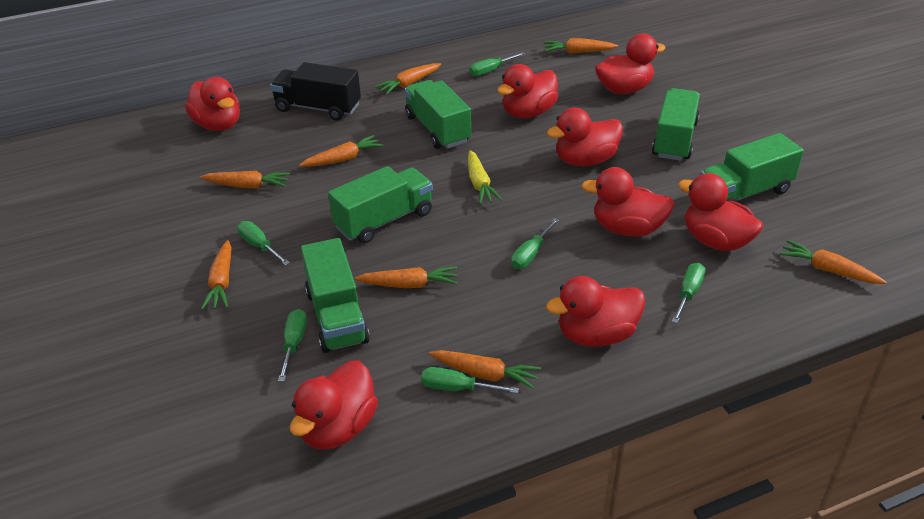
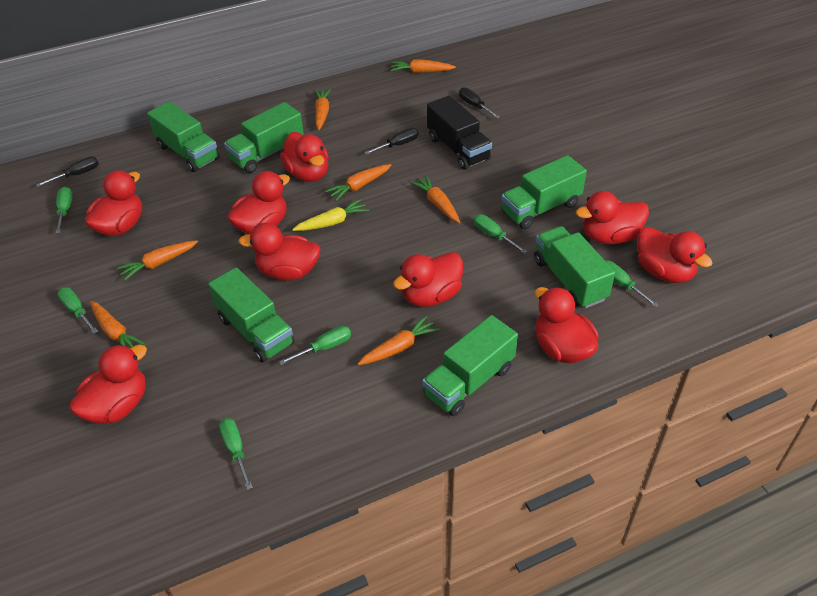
black screwdriver: 0 -> 3
green truck: 5 -> 6
orange carrot: 8 -> 7
red duck: 8 -> 9

